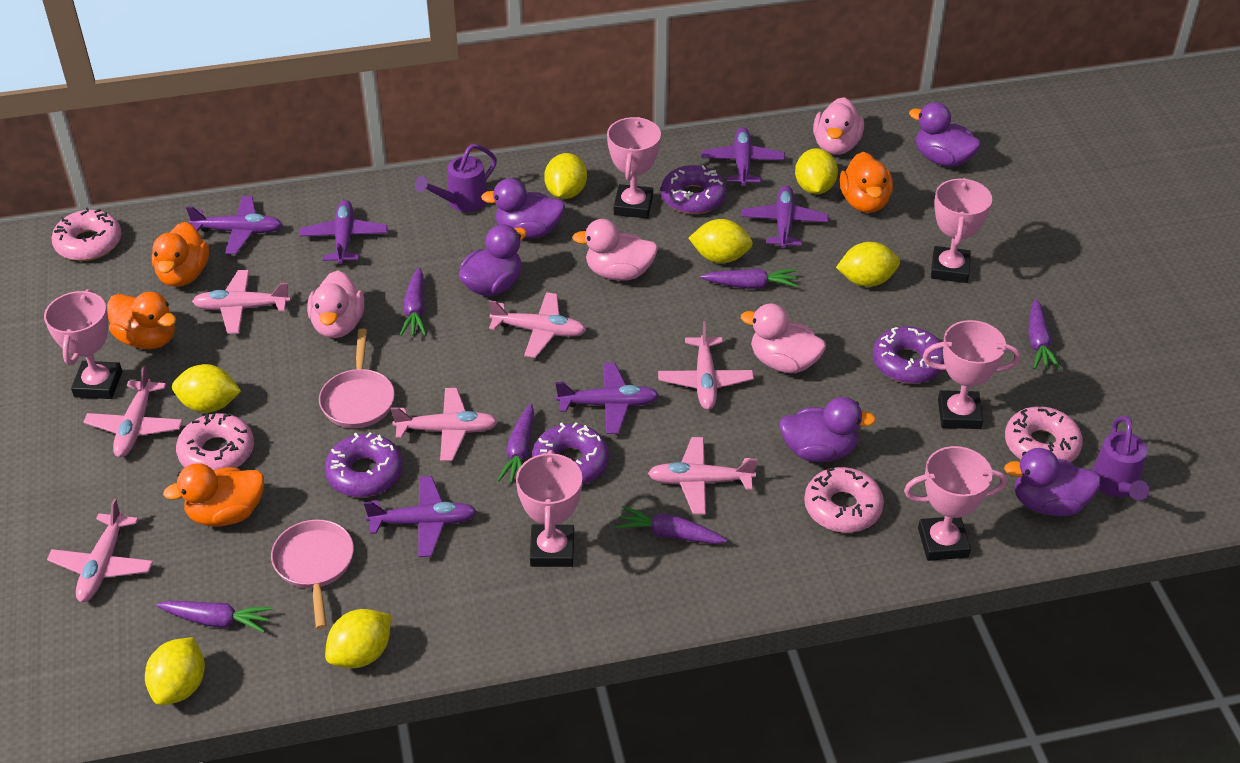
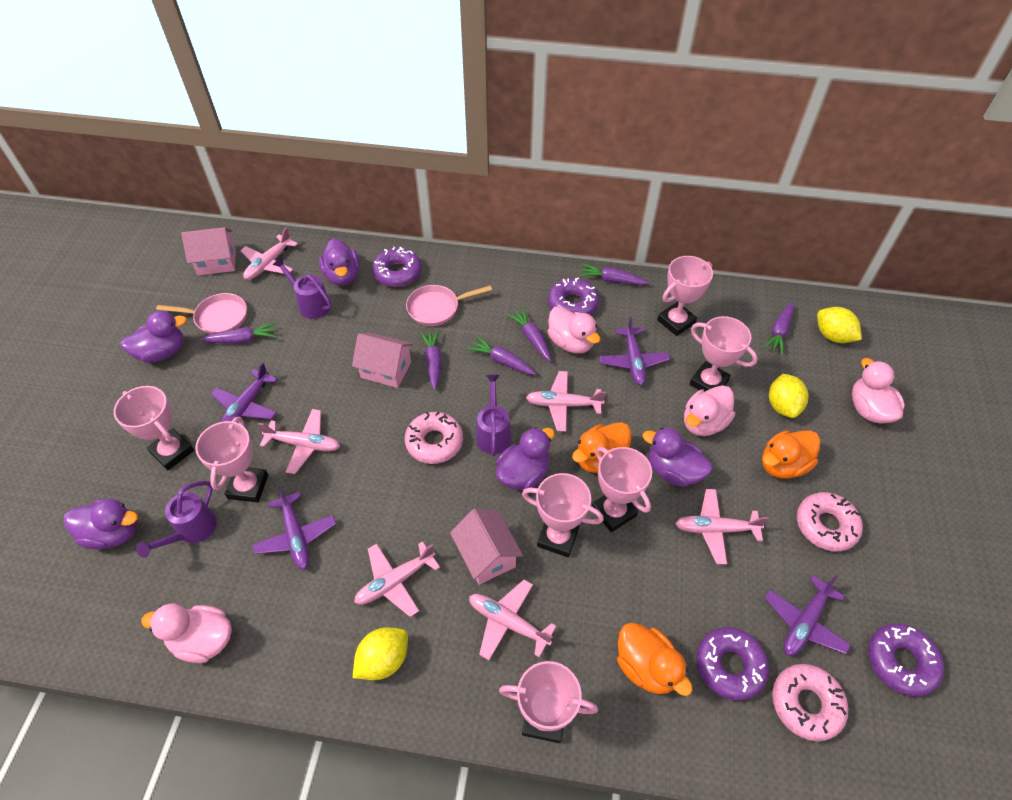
orange duck: 4 -> 3
pink donut: 4 -> 3
pink house: 0 -> 3
pink plane: 7 -> 6
pink trophy: 6 -> 7
purple plane: 6 -> 4
purple watering can: 2 -> 3
yellow lemon: 7 -> 3

